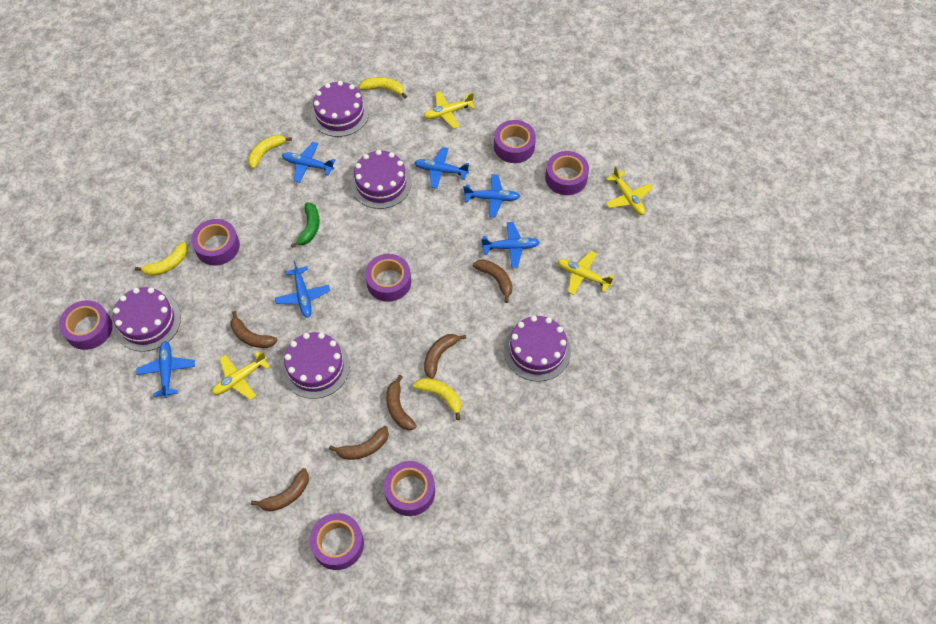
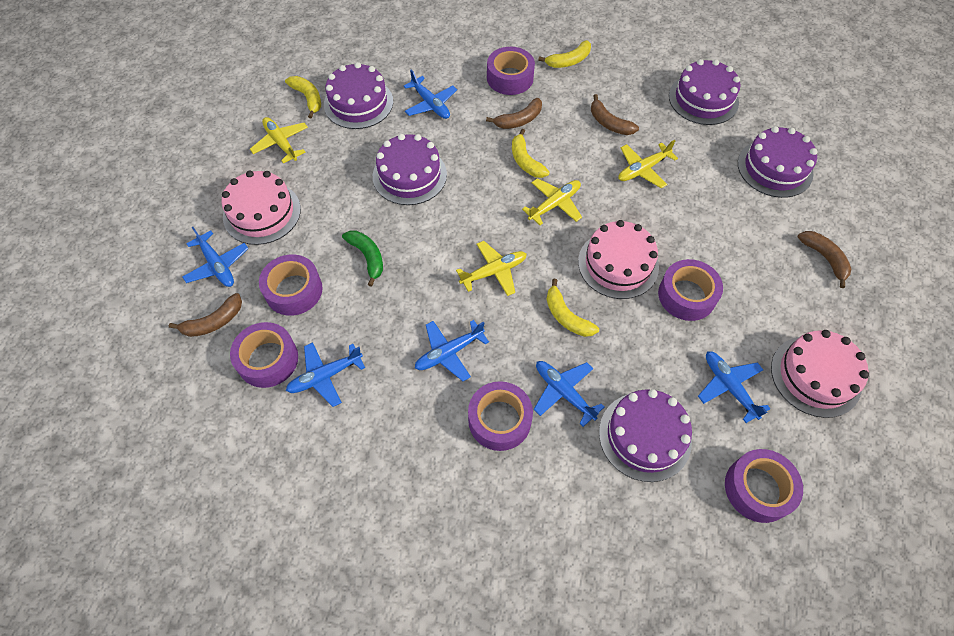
brown banana: 6 -> 4
pink cake: 0 -> 3
purple tape: 7 -> 6

